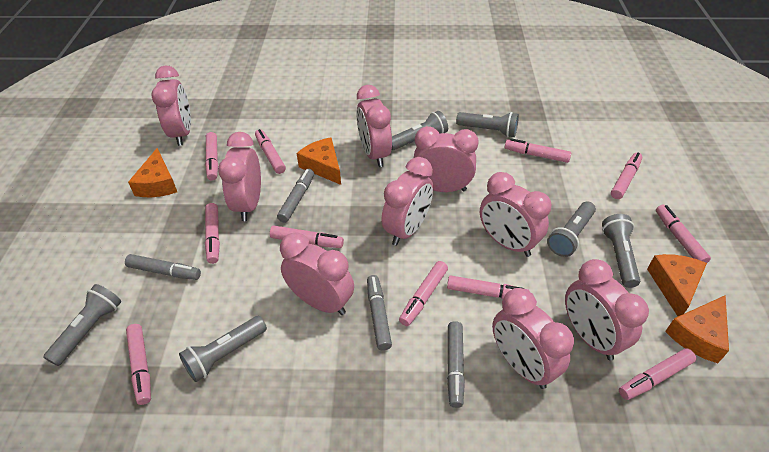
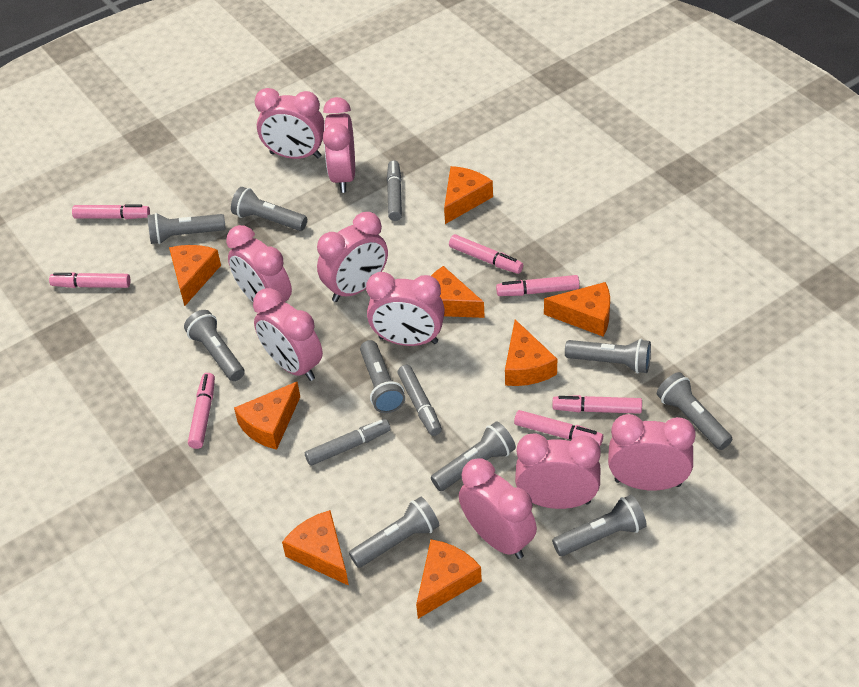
grey flashlight: 6 -> 9
grey marker: 4 -> 3
orange cheese: 4 -> 8
pink marker: 11 -> 7

